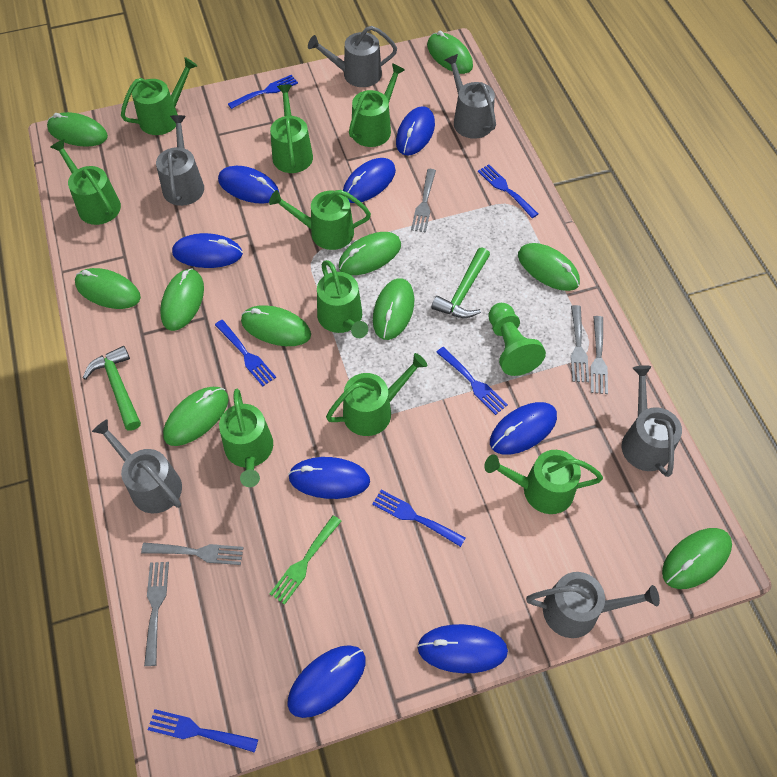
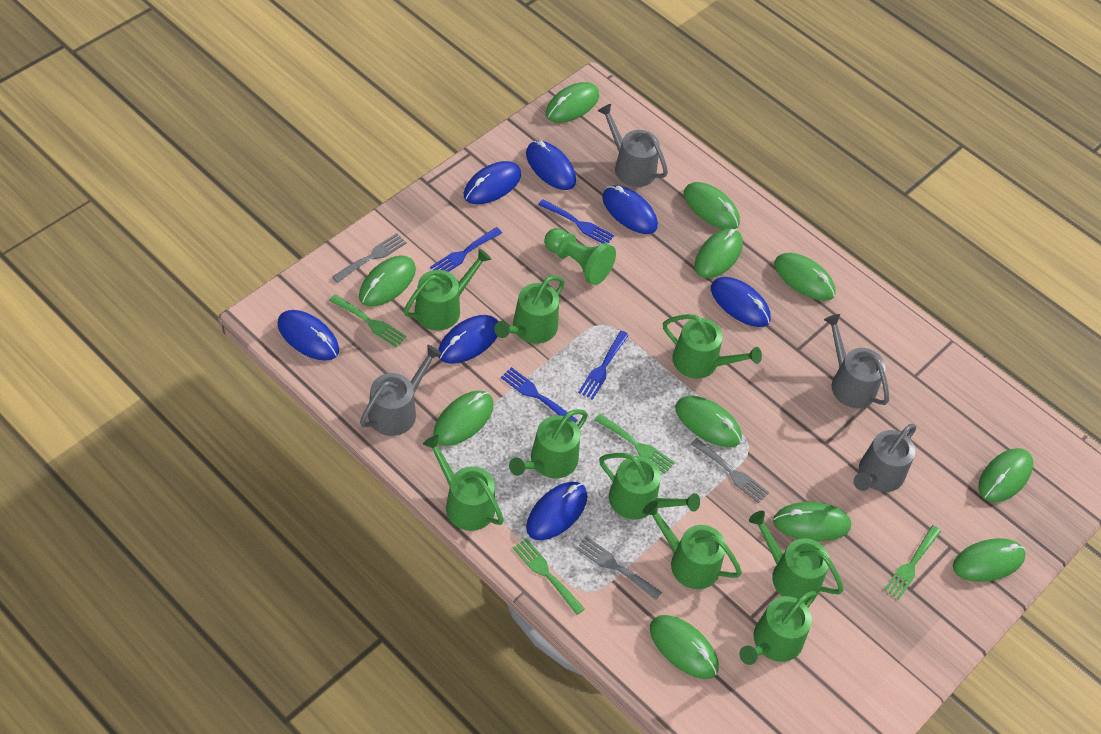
blue fork: 6 -> 4
blue mouse: 8 -> 7
green fork: 1 -> 4
green hammer: 2 -> 0
green mouse: 10 -> 11
grey fork: 5 -> 3
grey watering can: 6 -> 4

